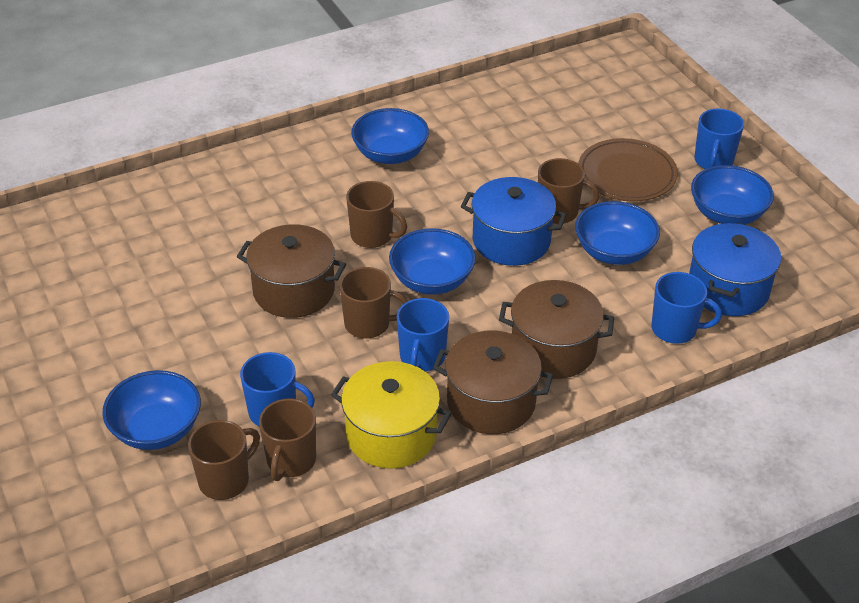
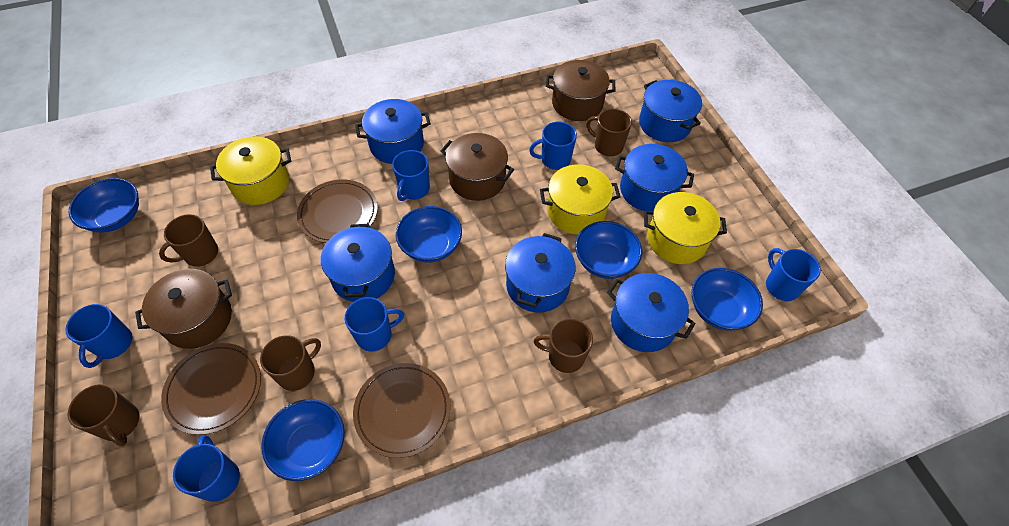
blue mug: 4 -> 6
blue pot: 2 -> 6
brown plate: 1 -> 3
yellow pot: 1 -> 3

